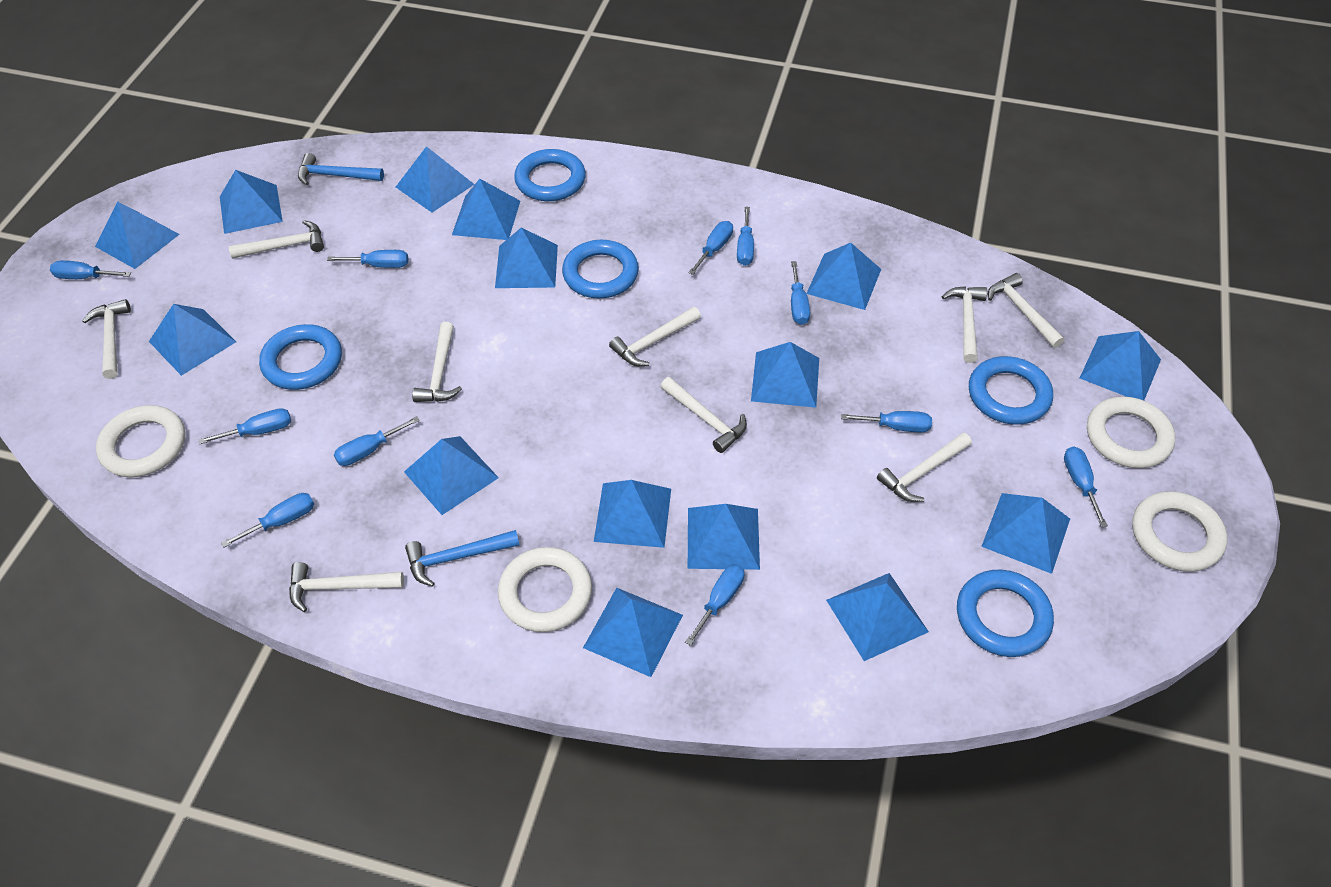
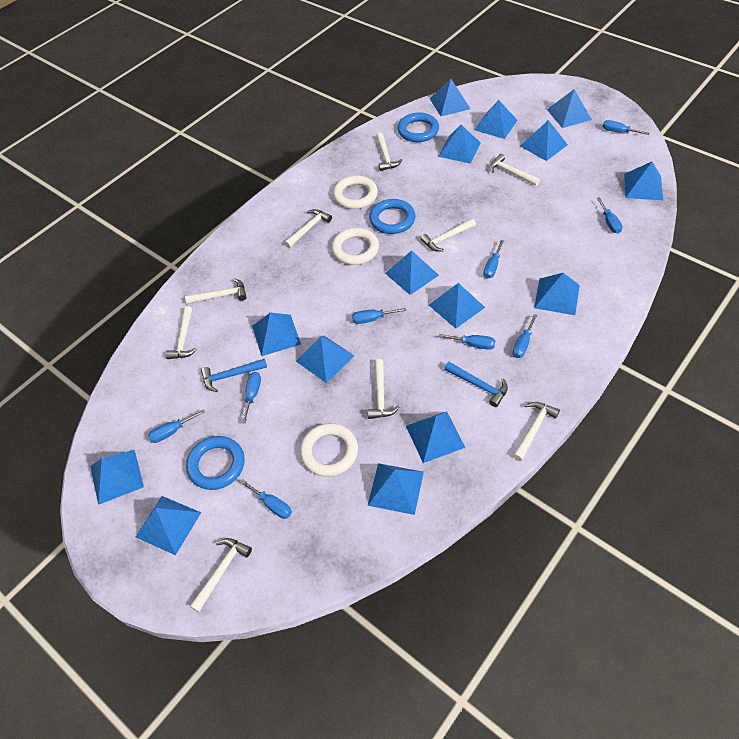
blue ring: 5 -> 3
blue screwdriver: 11 -> 9
white ring: 4 -> 3

